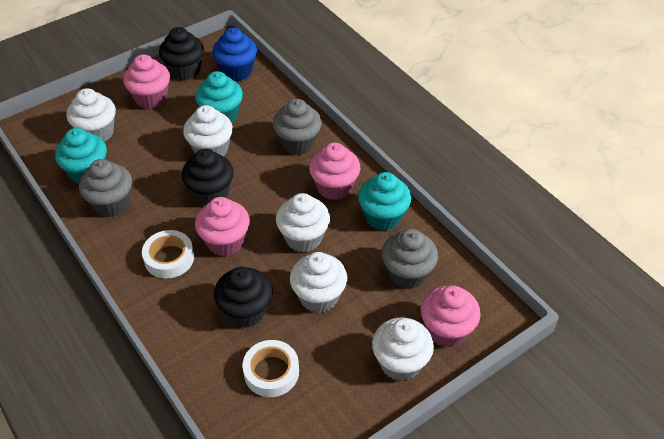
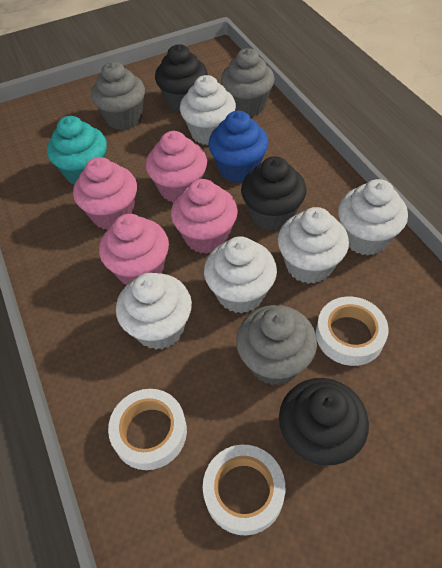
turquoise cupcake: 3 -> 1
white tape: 2 -> 3

